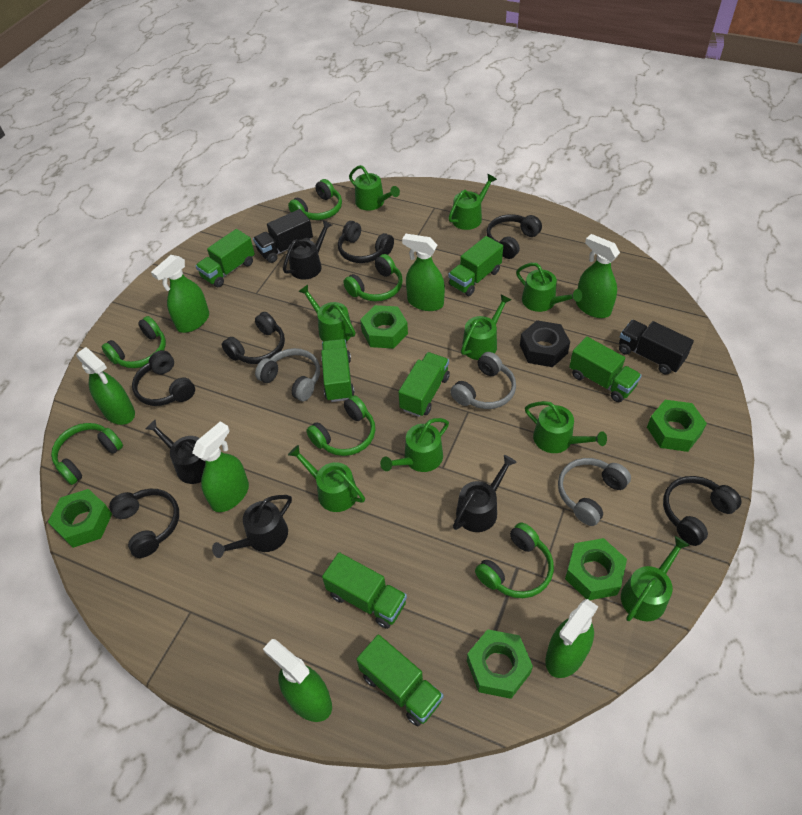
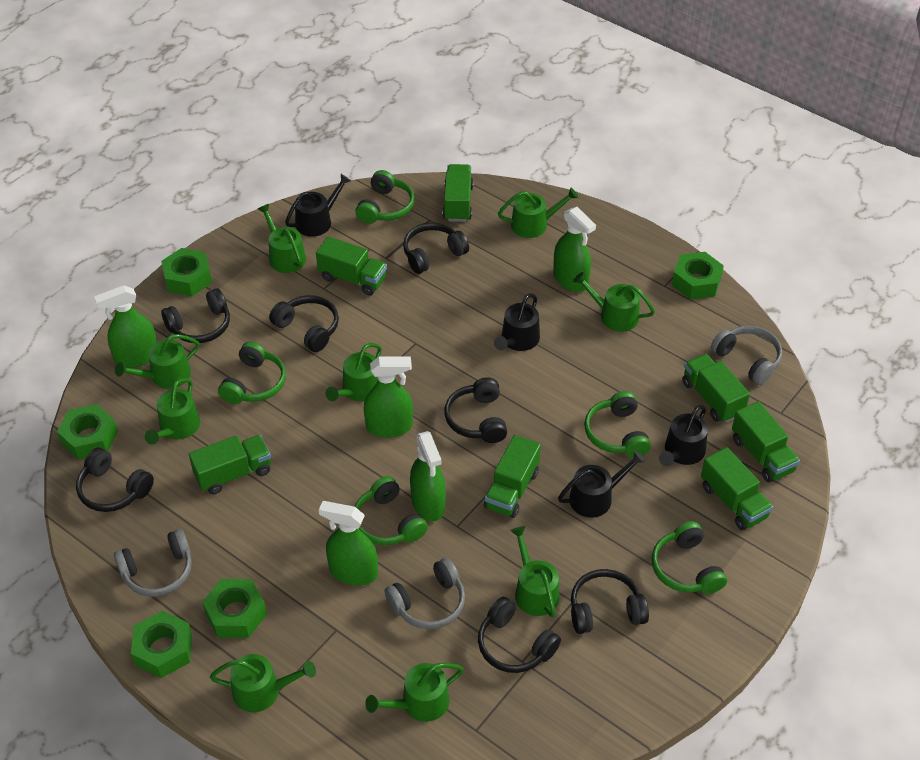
black headphones: 6 -> 7
black nut: 1 -> 0
black truck: 2 -> 0
green headphones: 6 -> 5
green spray bottle: 7 -> 5

